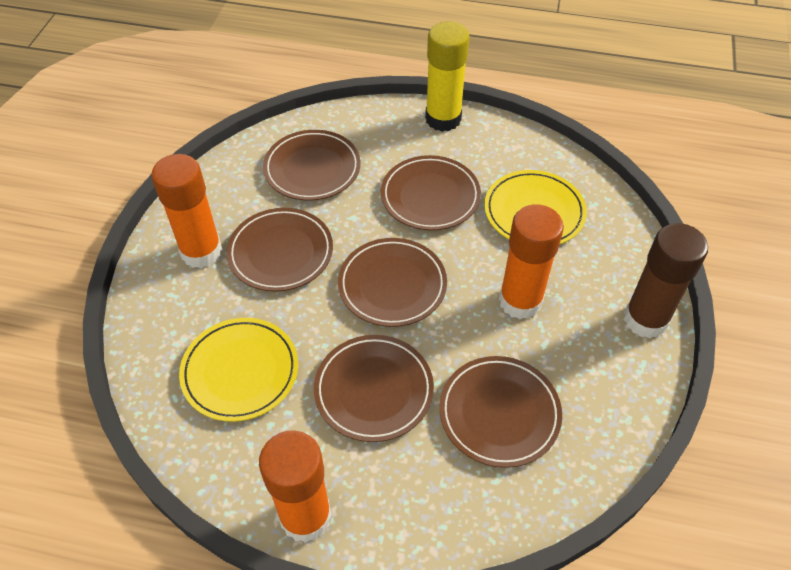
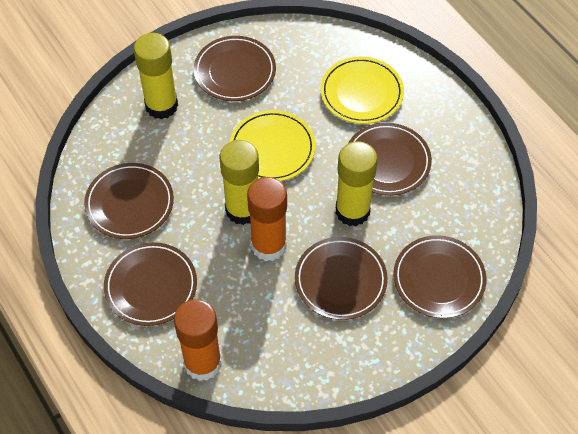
brown glue stick: 1 -> 0
orange glue stick: 3 -> 2
yellow glue stick: 1 -> 3

